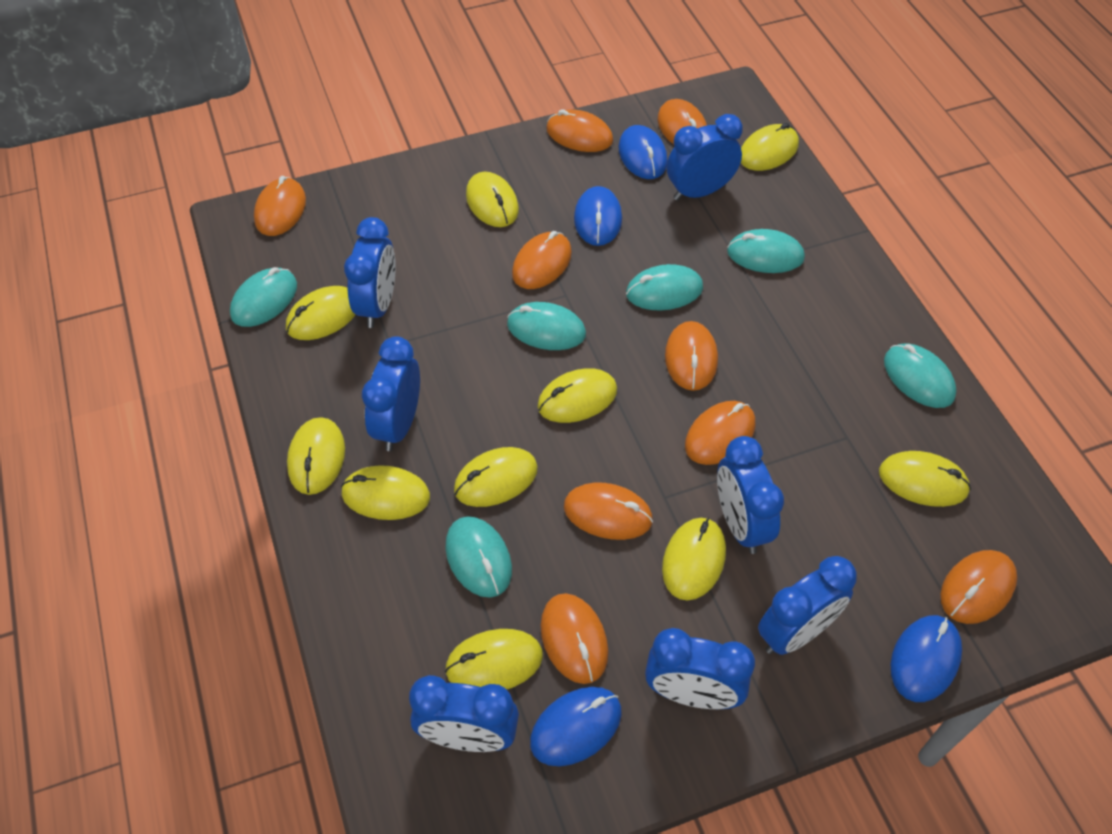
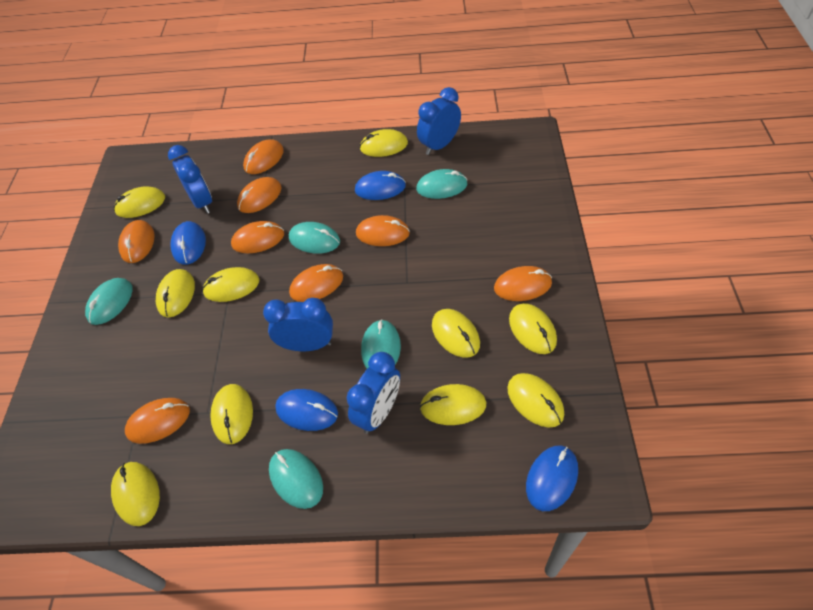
blue clock: 7 -> 4
orange mouse: 9 -> 8
turquoise mouse: 6 -> 5

